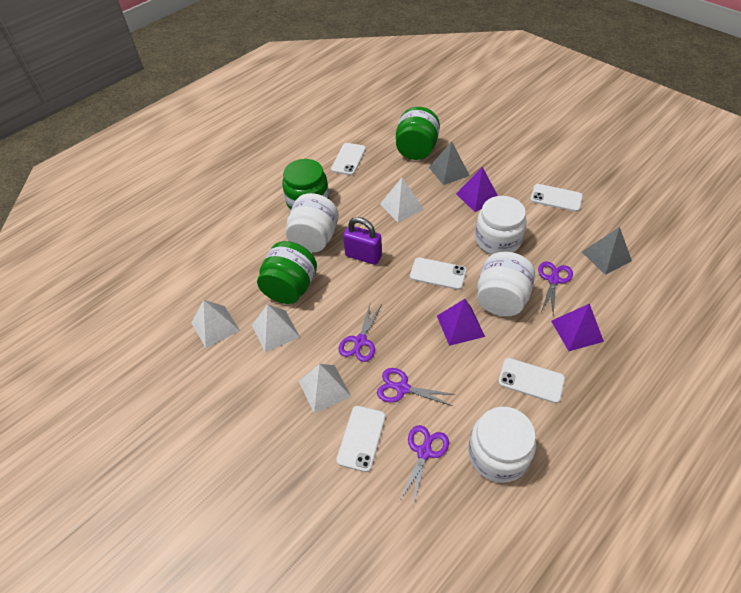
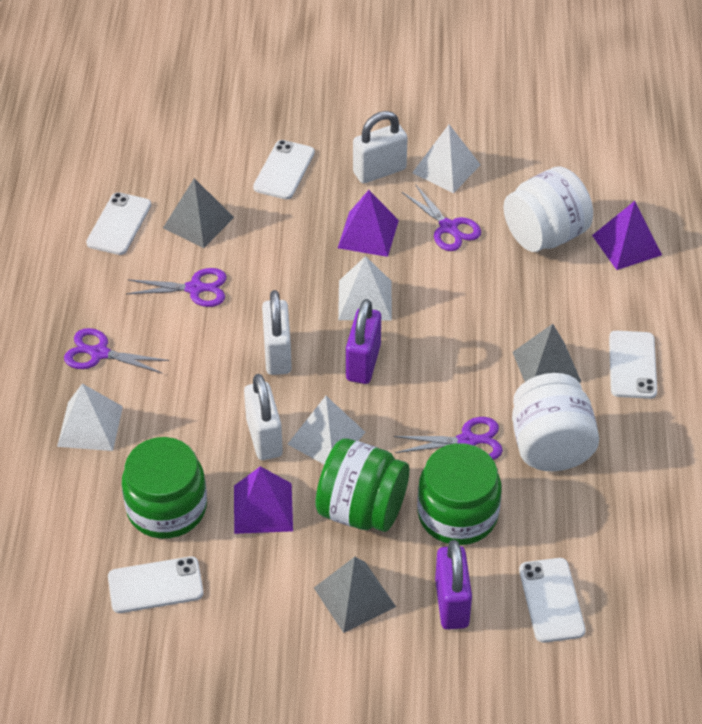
grey pyramid: 2 -> 3
purple padlock: 1 -> 2
white jar: 4 -> 2
white padlock: 0 -> 3

